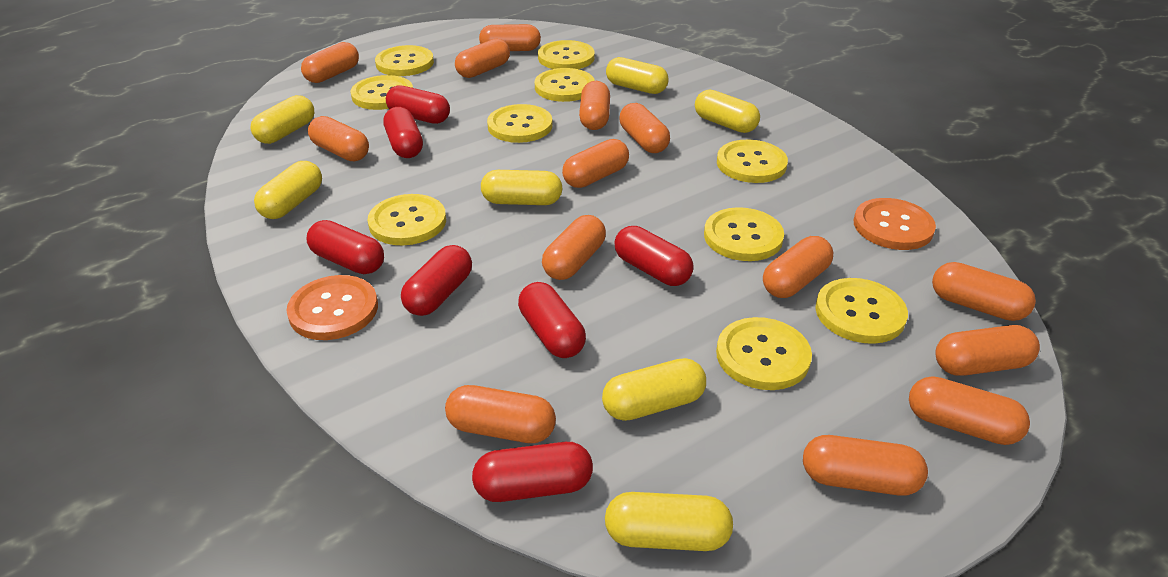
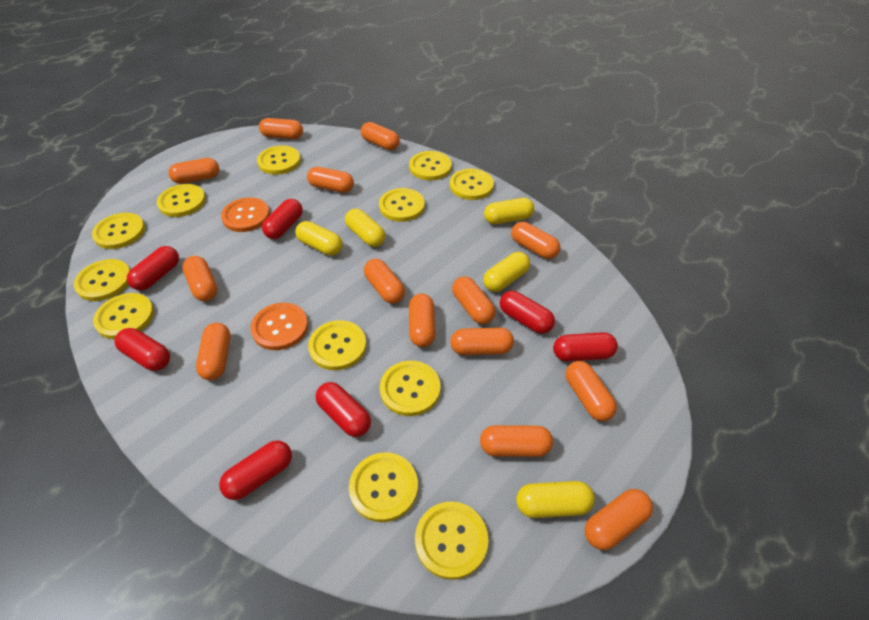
yellow button: 10 -> 12
yellow capsule: 7 -> 5

